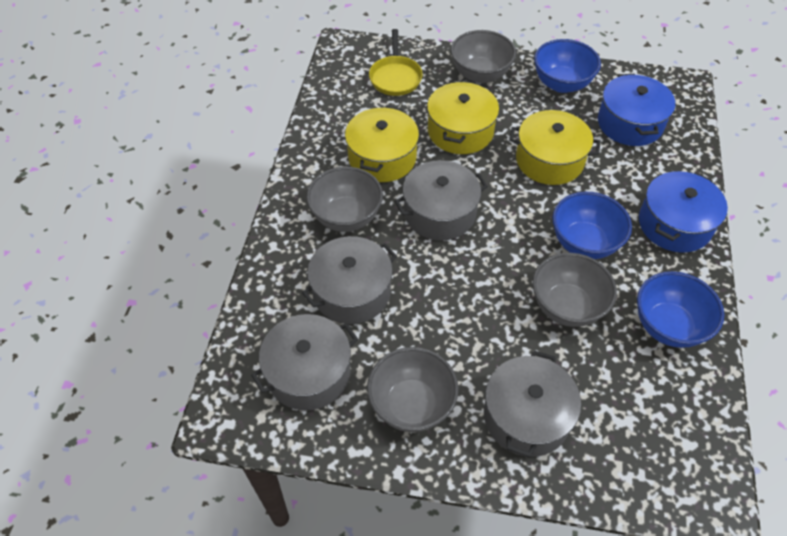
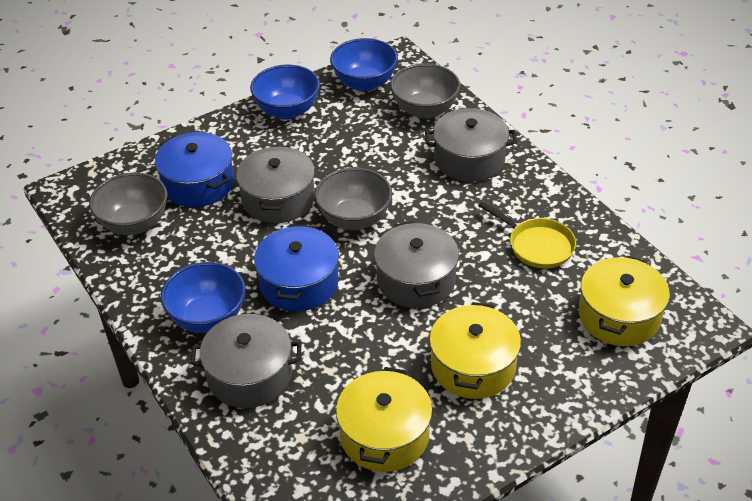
grey bowl: 4 -> 3

